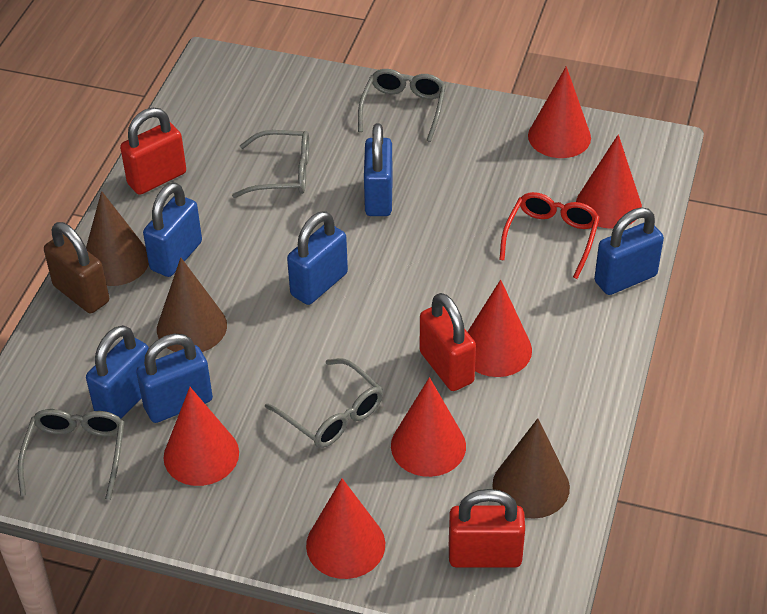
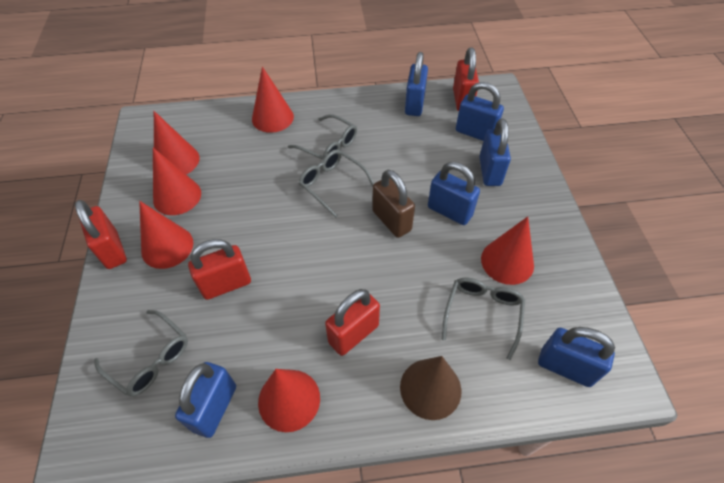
brown cone: 3 -> 1
red glasses: 1 -> 0
red padlock: 3 -> 4

